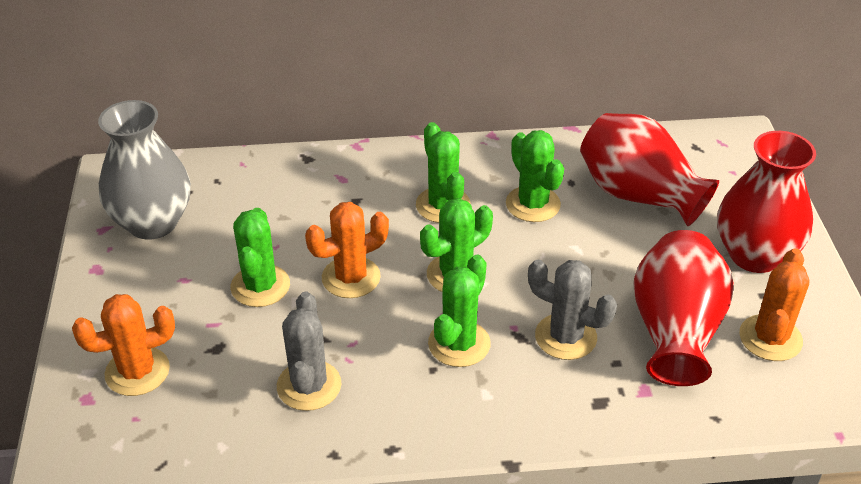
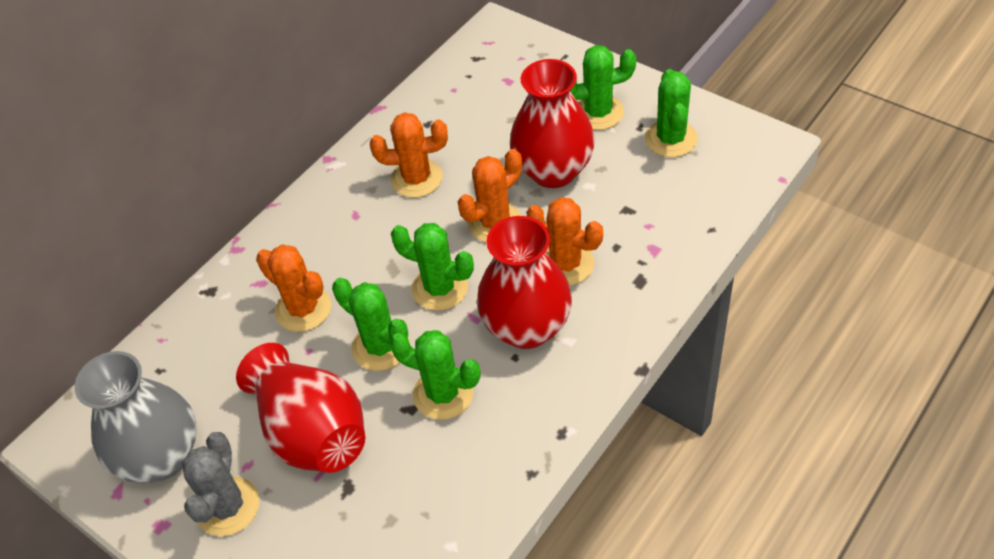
grey cactus: 2 -> 1
orange cactus: 3 -> 4

